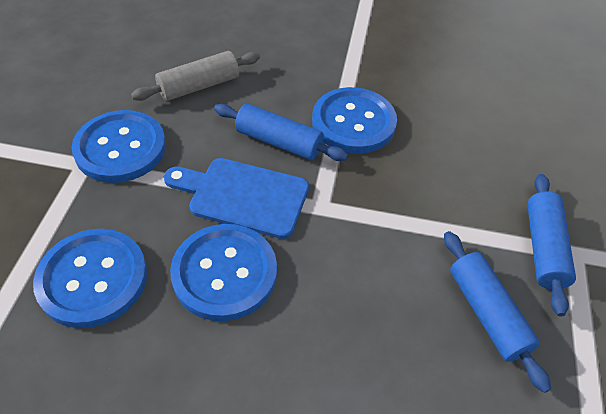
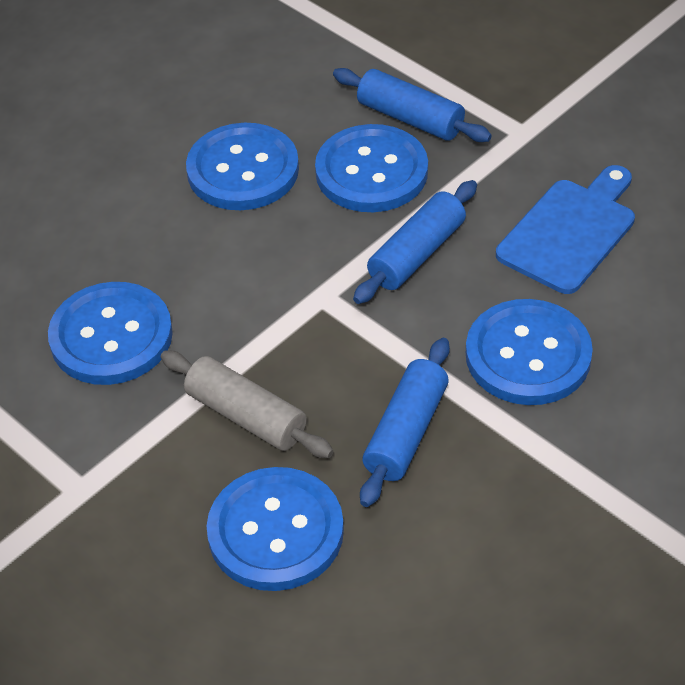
blue button: 4 -> 5

